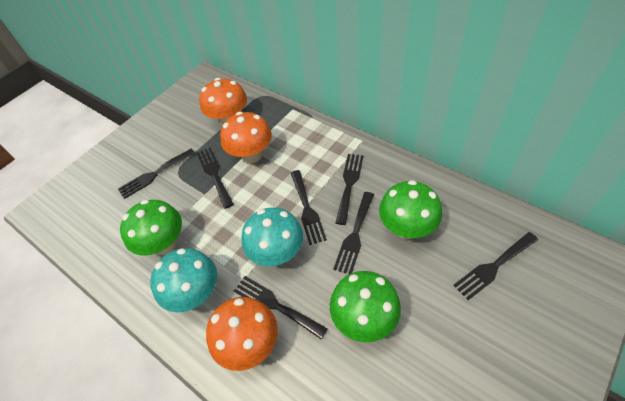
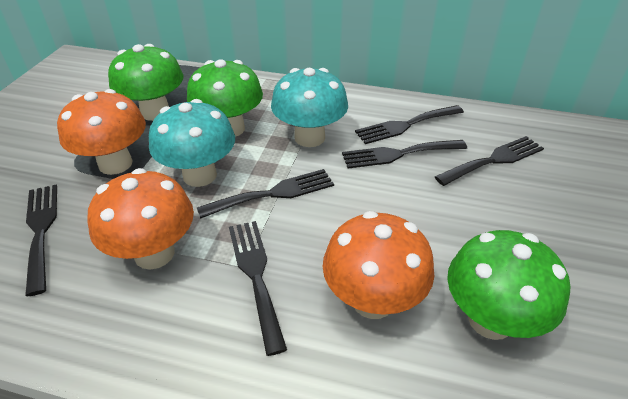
black fork: 7 -> 6

